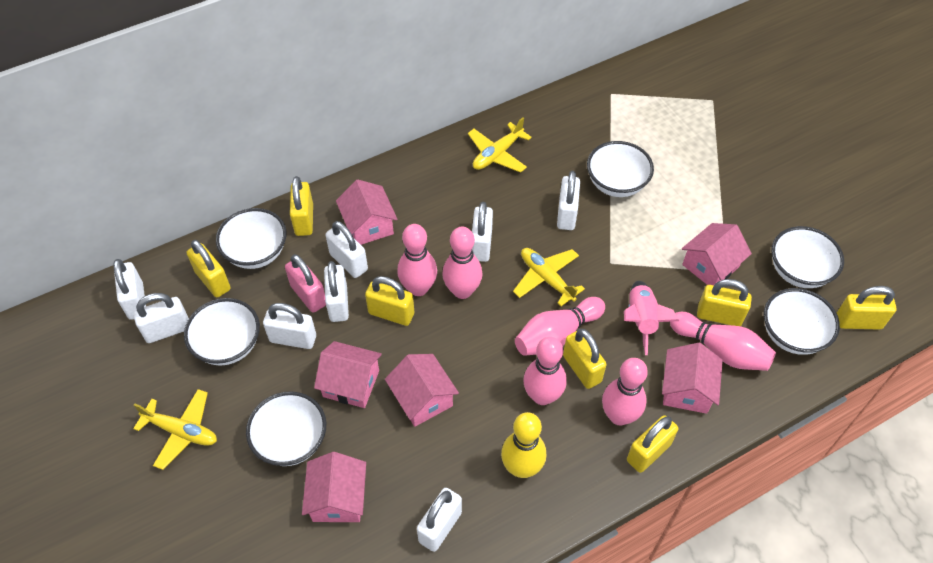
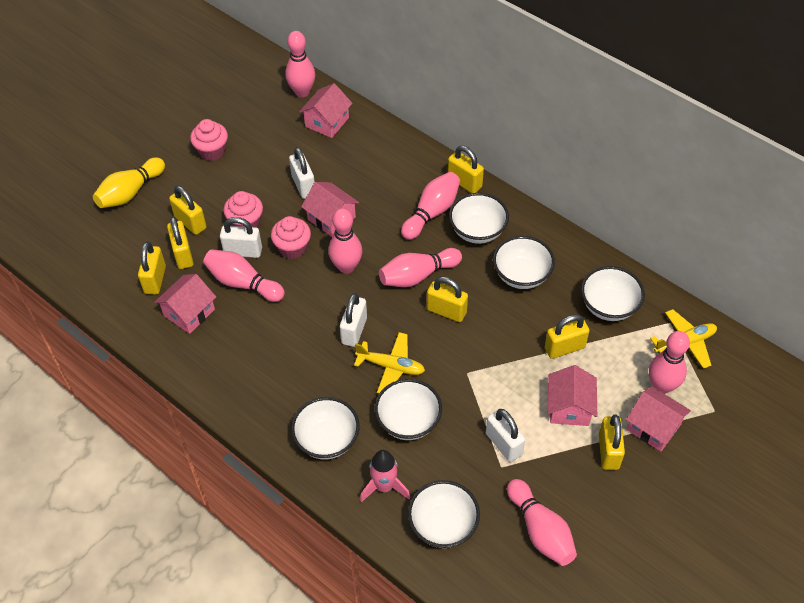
pink bowling pin: 6 -> 7
pink cupcake: 0 -> 3
pink house: 6 -> 5
pink padlock: 1 -> 0
white padlock: 8 -> 4
yellow plane: 3 -> 2

